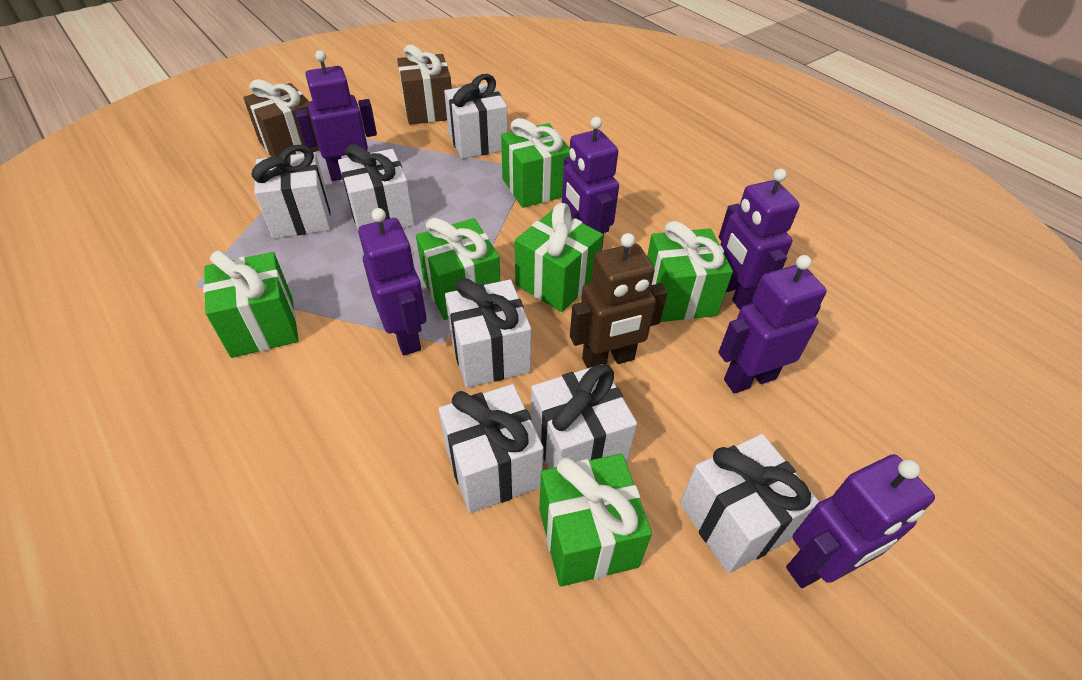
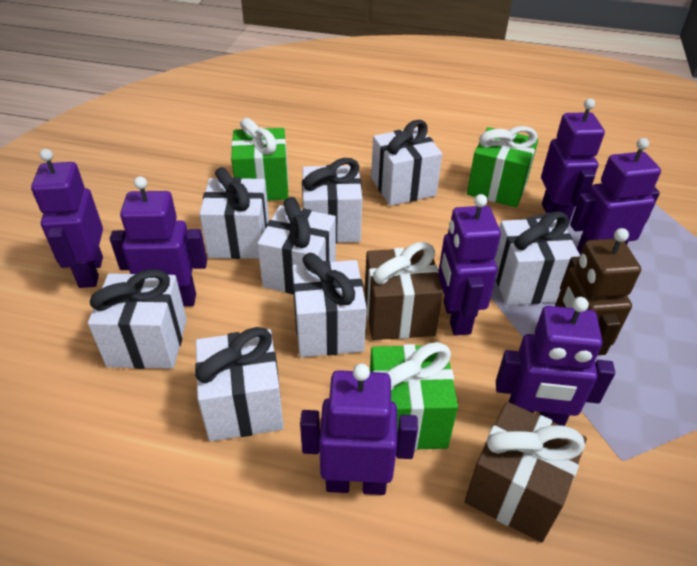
green gift: 6 -> 3
purple robot: 6 -> 7
white gift: 7 -> 8

